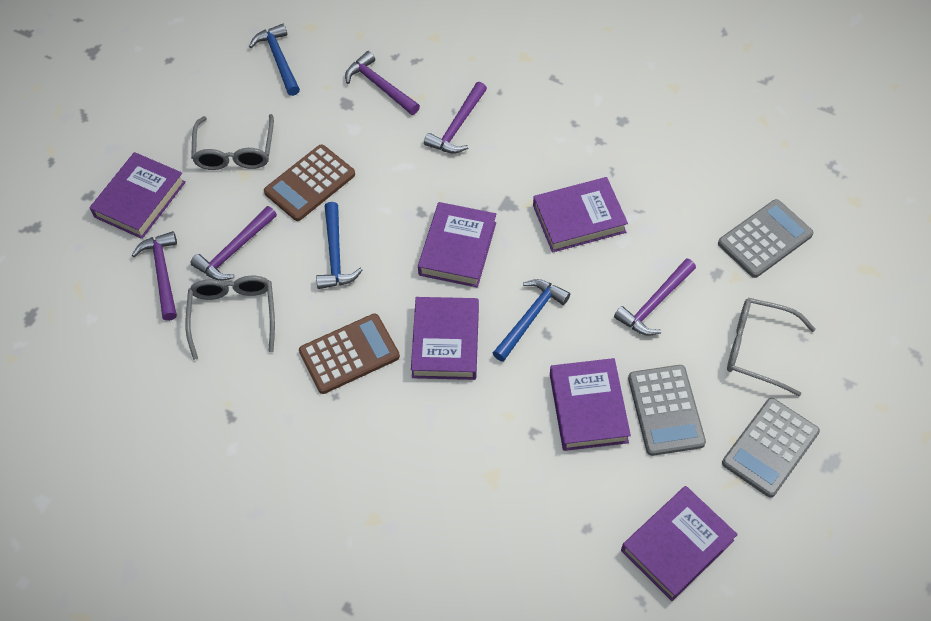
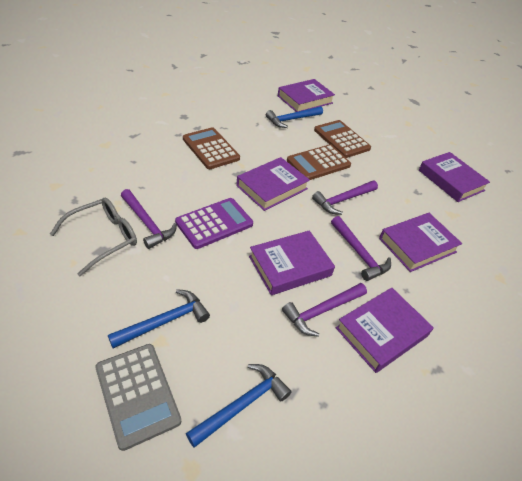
brown calculator: 2 -> 3
grey calculator: 3 -> 1
grey glasses: 3 -> 1
purple calculator: 0 -> 1
purple hammer: 5 -> 4

